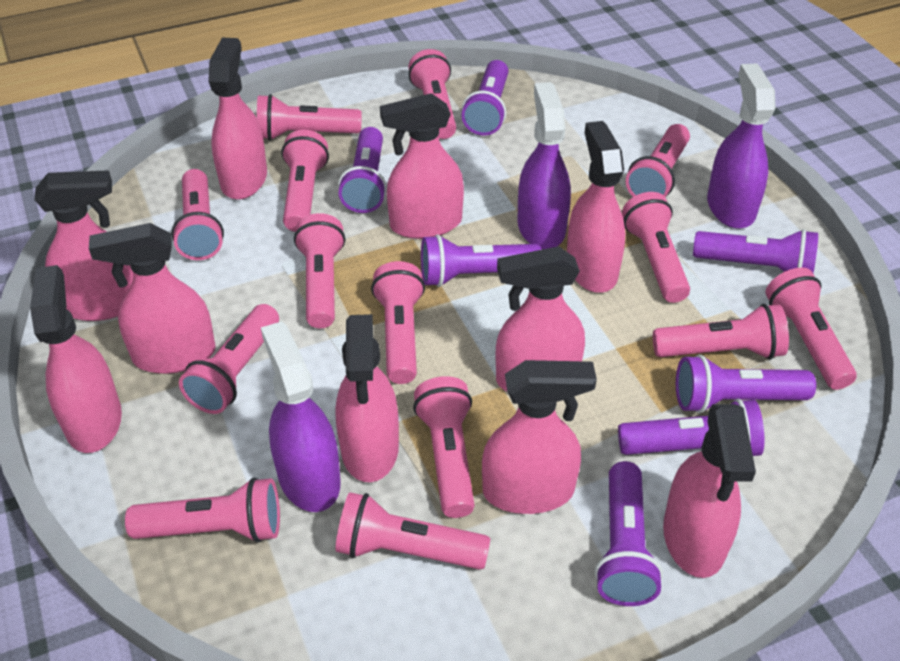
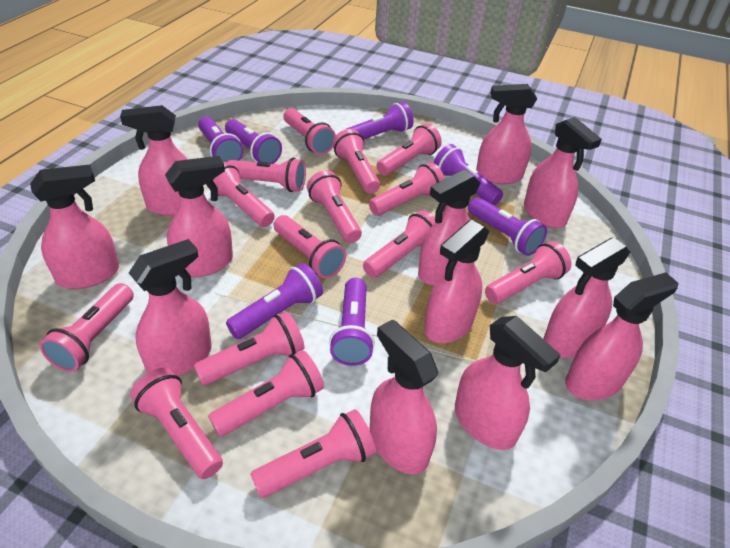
pink flashlight: 14 -> 15
pink spray bottle: 10 -> 12
purple spray bottle: 3 -> 0

